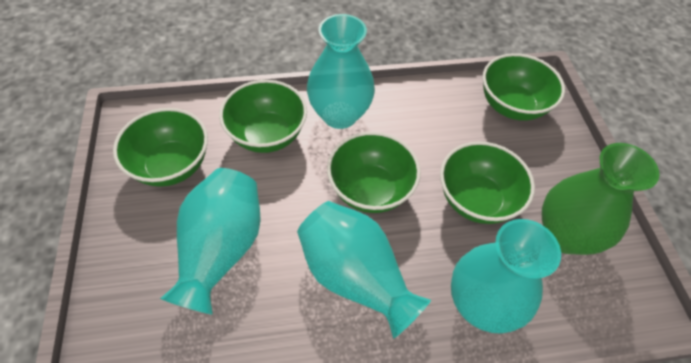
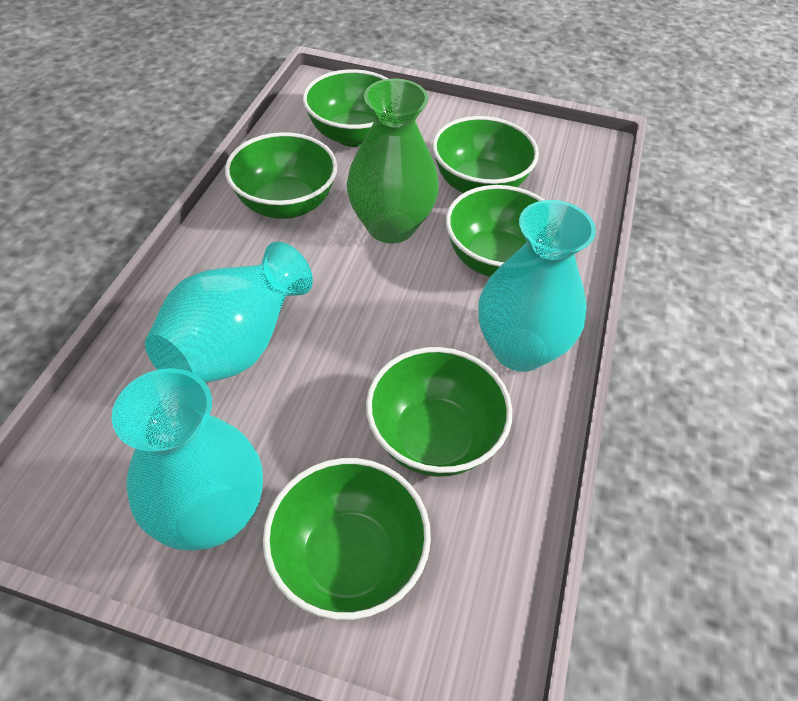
green bowl: 5 -> 6
turquoise vase: 4 -> 3

